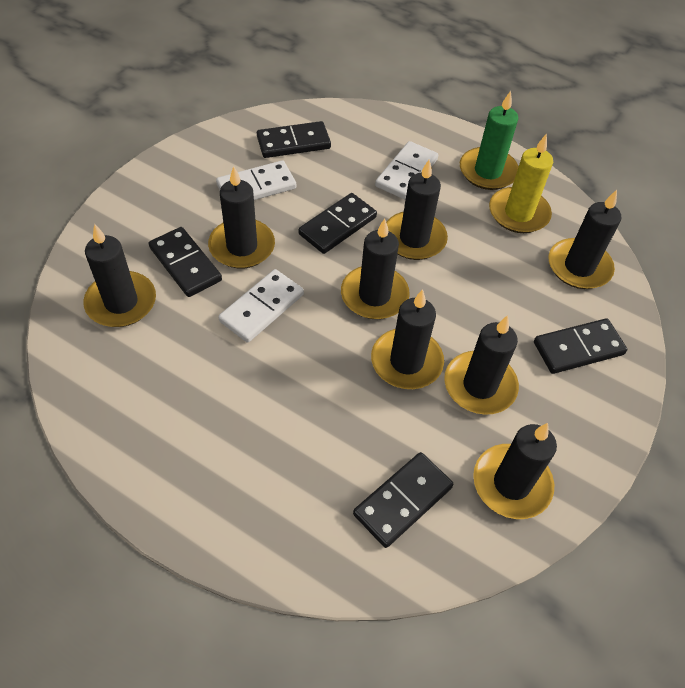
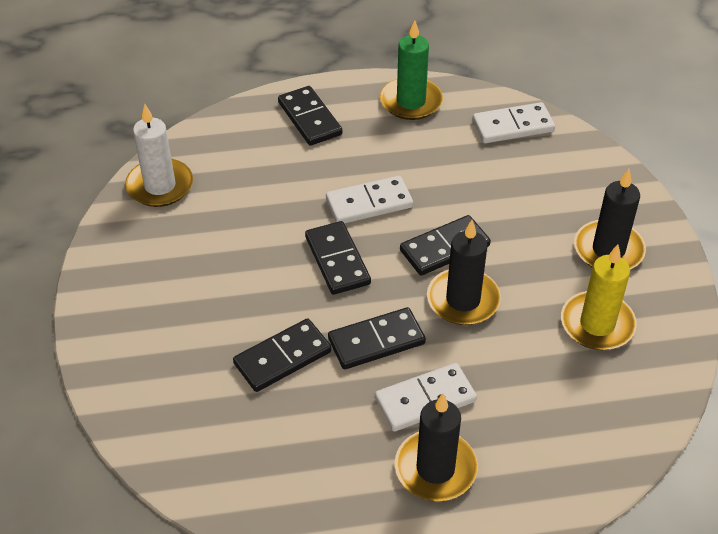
black candle: 8 -> 3
white candle: 0 -> 1

